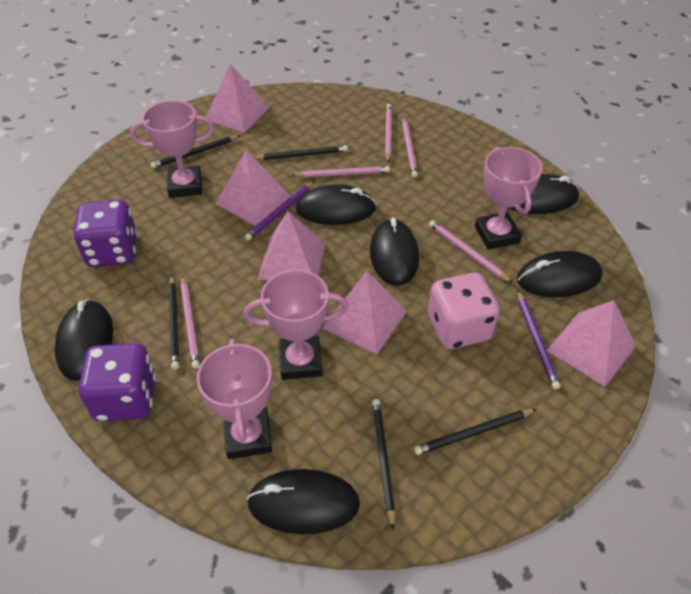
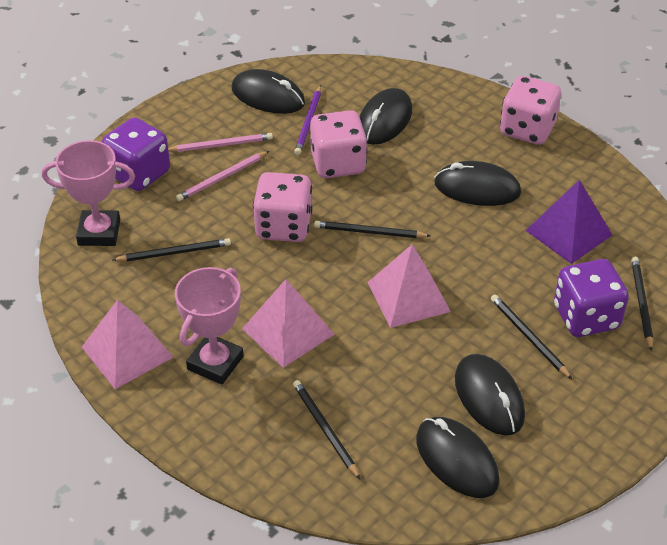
black mouse: 6 -> 5
pink dice: 1 -> 3
pink pencil: 5 -> 2
pink pyramid: 5 -> 3
pink trophy: 4 -> 2
purple pencil: 2 -> 1
purple pyramid: 0 -> 1

